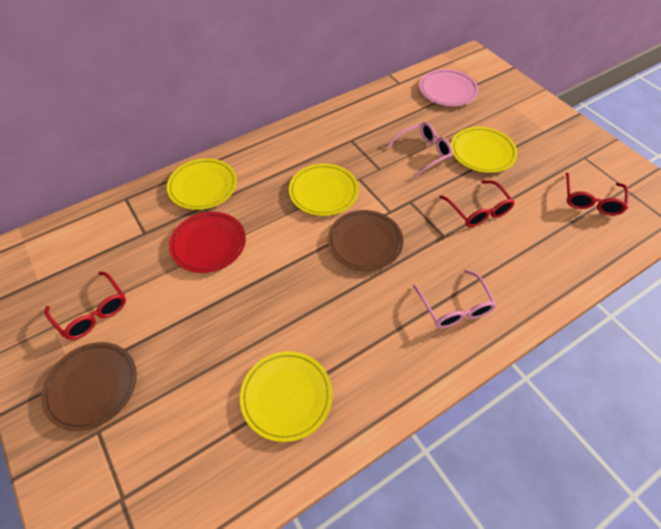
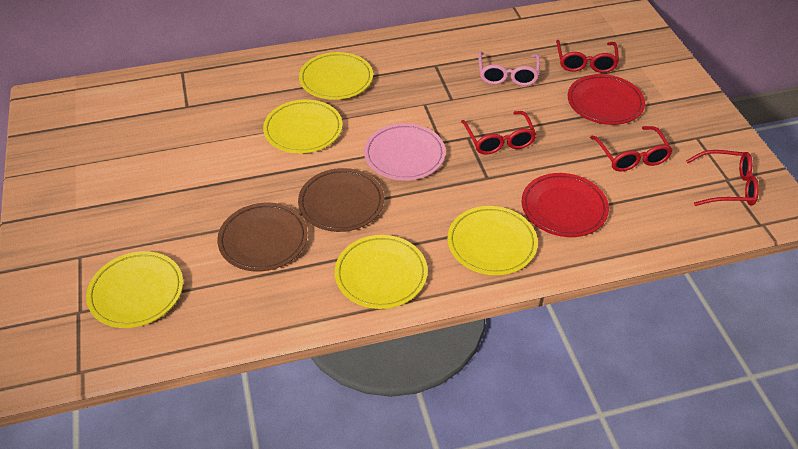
pink glasses: 2 -> 1
red glasses: 3 -> 4
red plate: 1 -> 2
yellow plate: 4 -> 5

